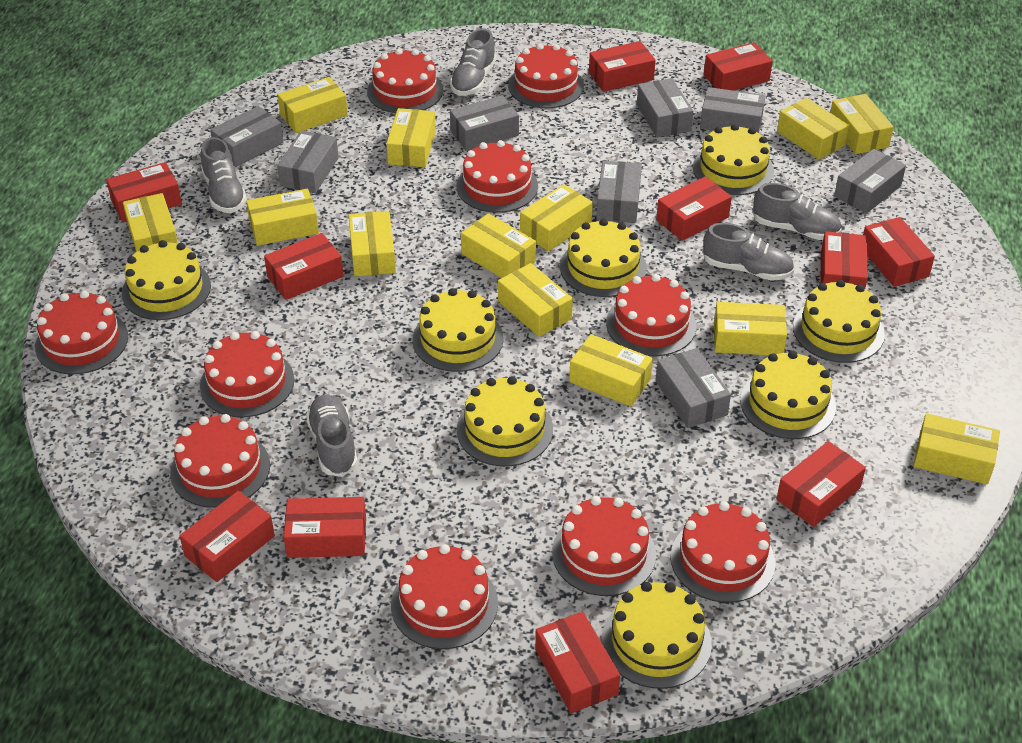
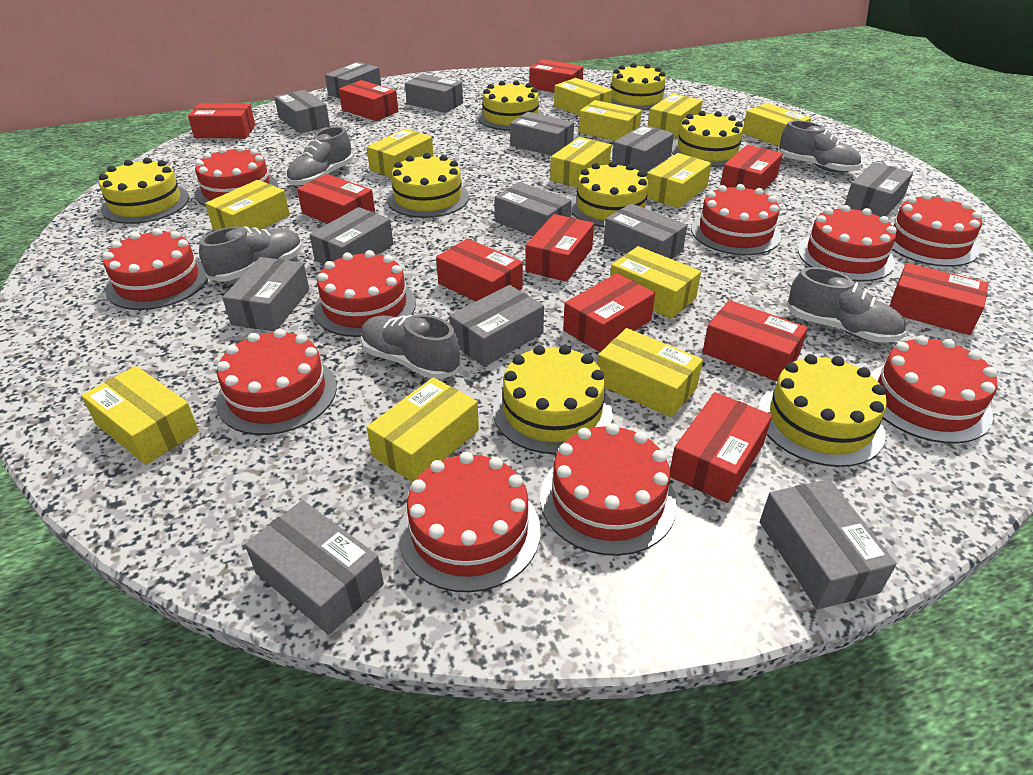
grey box: 8 -> 13
yellow box: 13 -> 12

